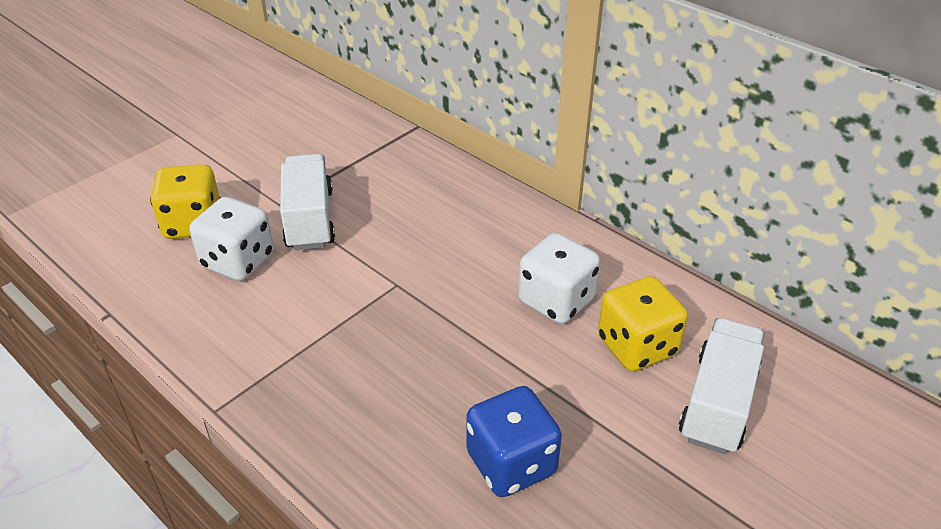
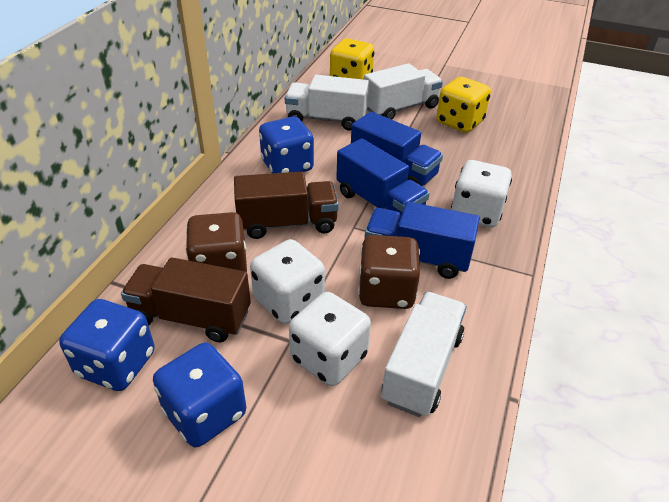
blue dice: 1 -> 3
blue truck: 0 -> 3
brown dice: 0 -> 2
brown truck: 0 -> 2
white dice: 2 -> 3
white truck: 2 -> 3

